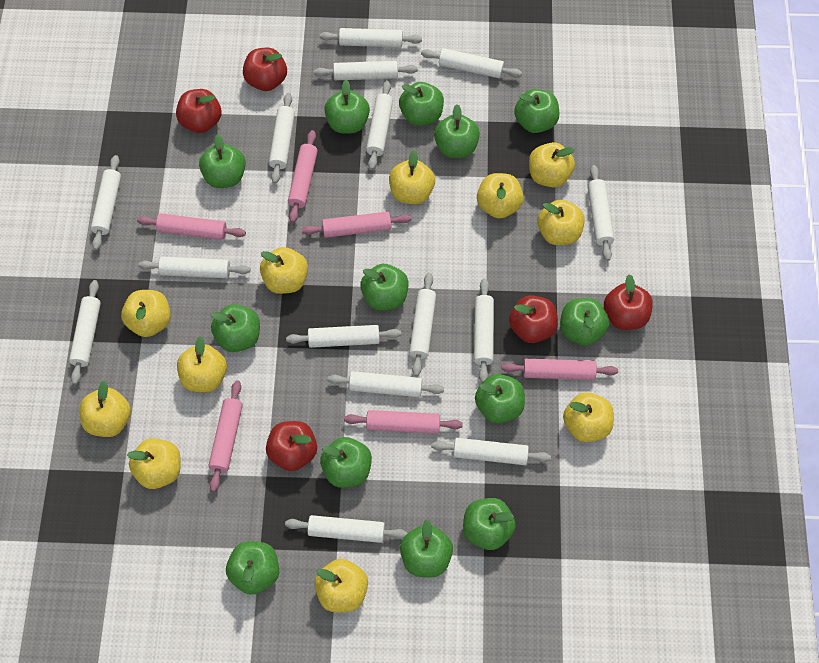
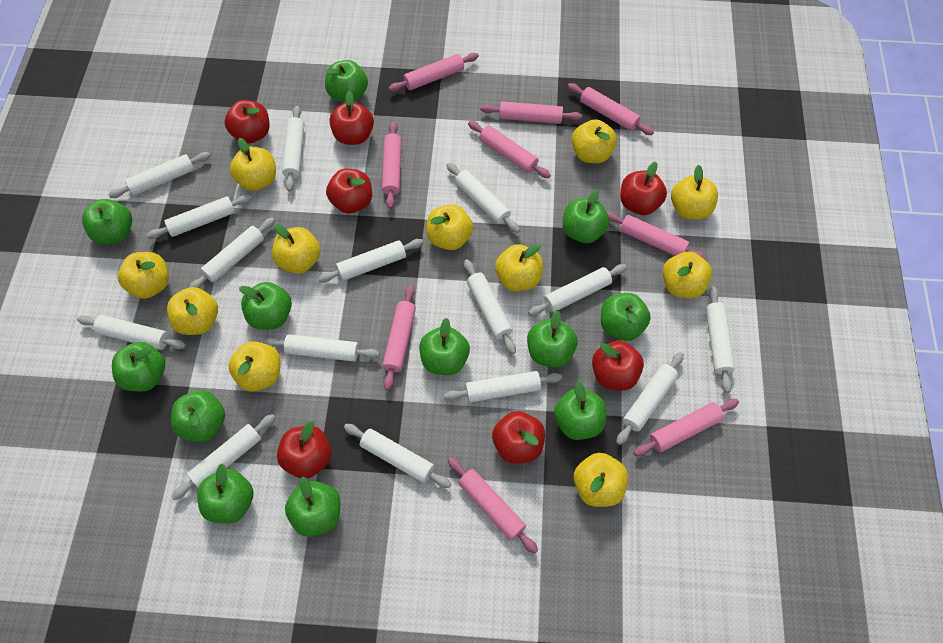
green apple: 13 -> 12
pink rolling pin: 6 -> 9
red apple: 5 -> 7

